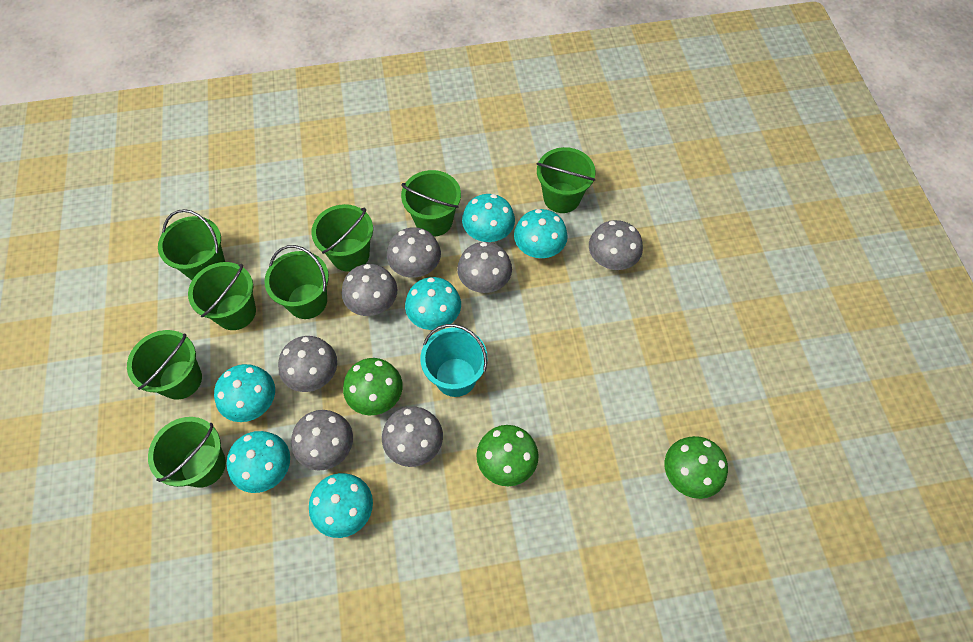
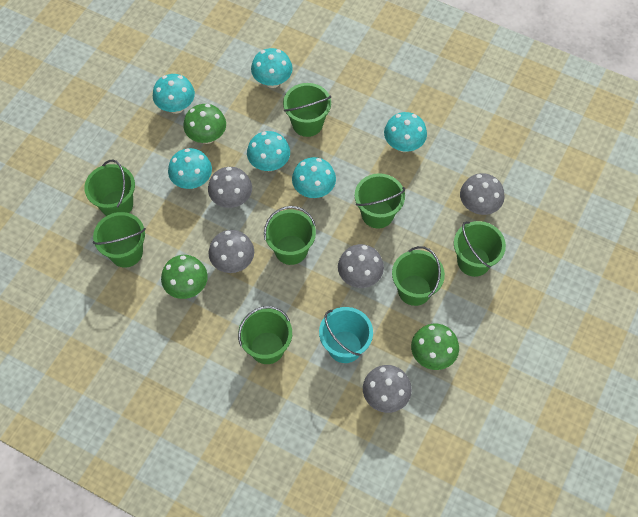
grey mushroom: 7 -> 5

